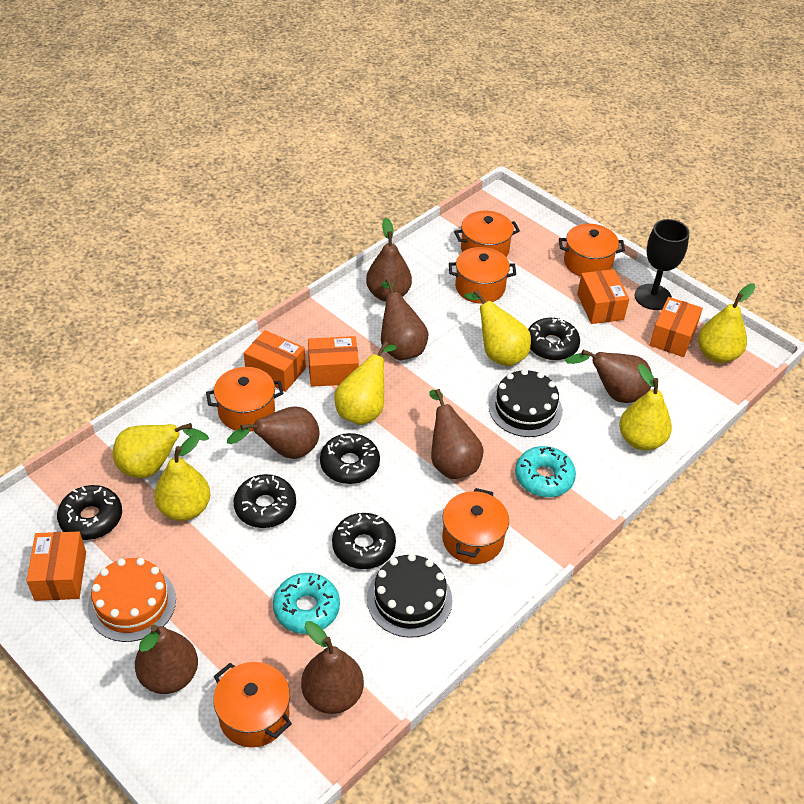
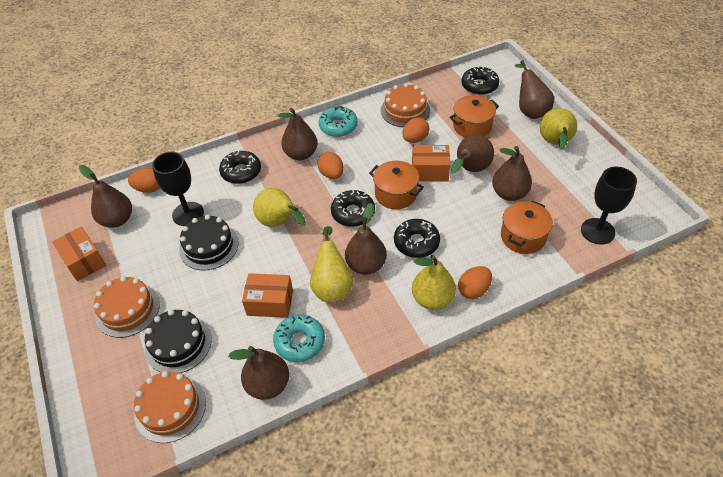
black donut: 5 -> 4
black goblet: 1 -> 2
orange box: 5 -> 3
orange cake: 1 -> 3
orange egg: 0 -> 4
orange pot: 6 -> 3
yellow pear: 6 -> 4

